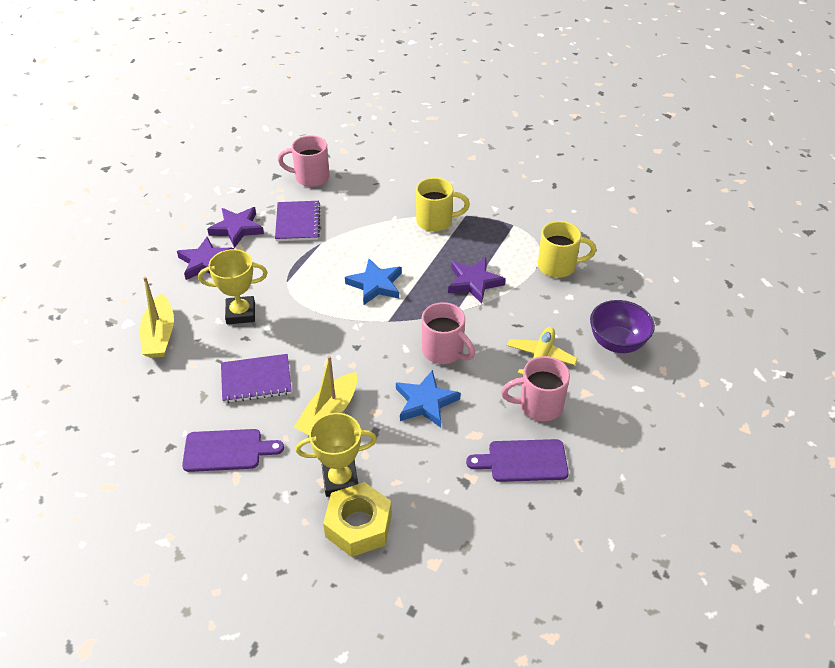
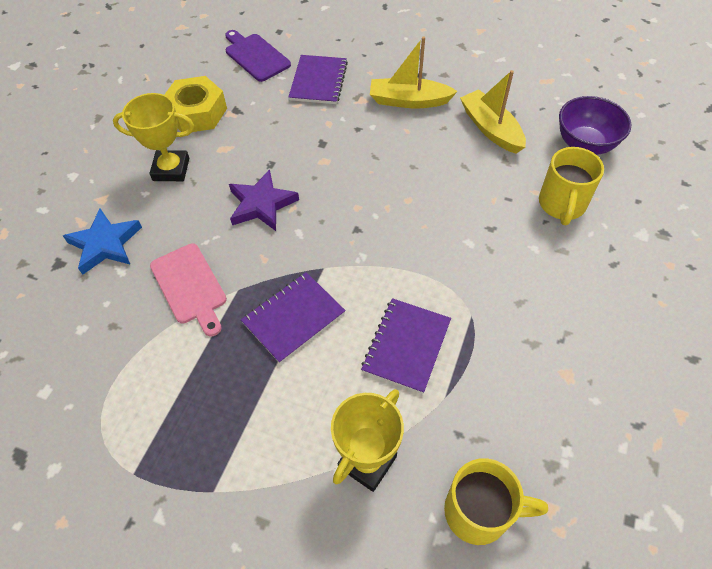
blue star: 2 -> 1
pink cutting board: 0 -> 1
pink mug: 3 -> 0
purple cutting board: 2 -> 1
purple notebook: 2 -> 3
purple star: 3 -> 1
yellow plane: 1 -> 0

